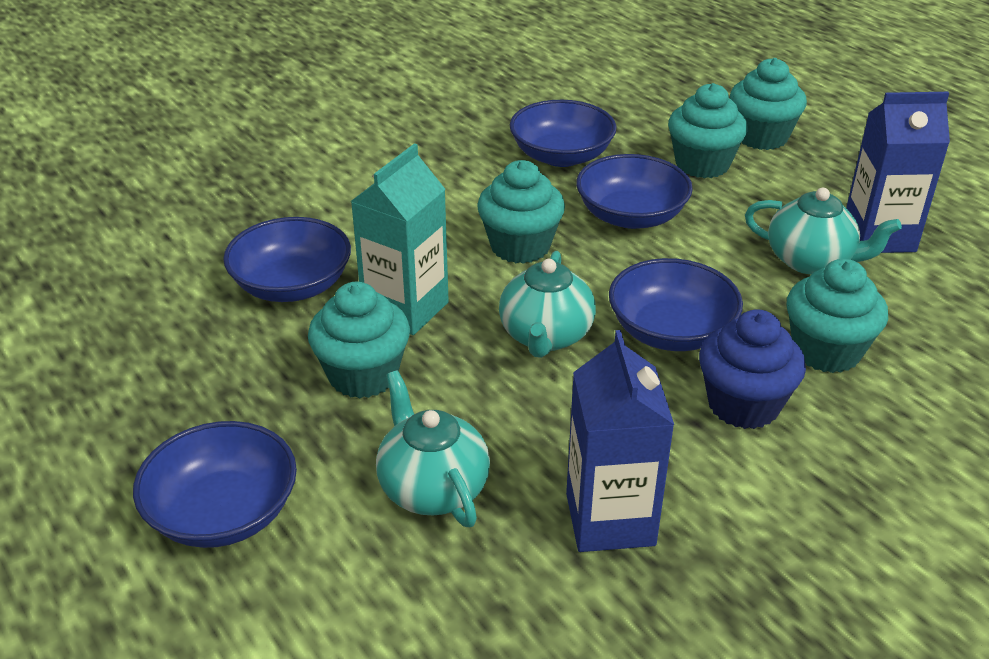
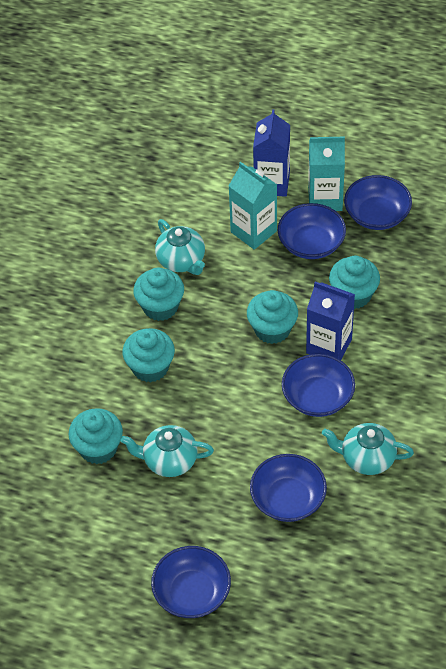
blue cupcake: 1 -> 0
turquoise carton: 1 -> 2

